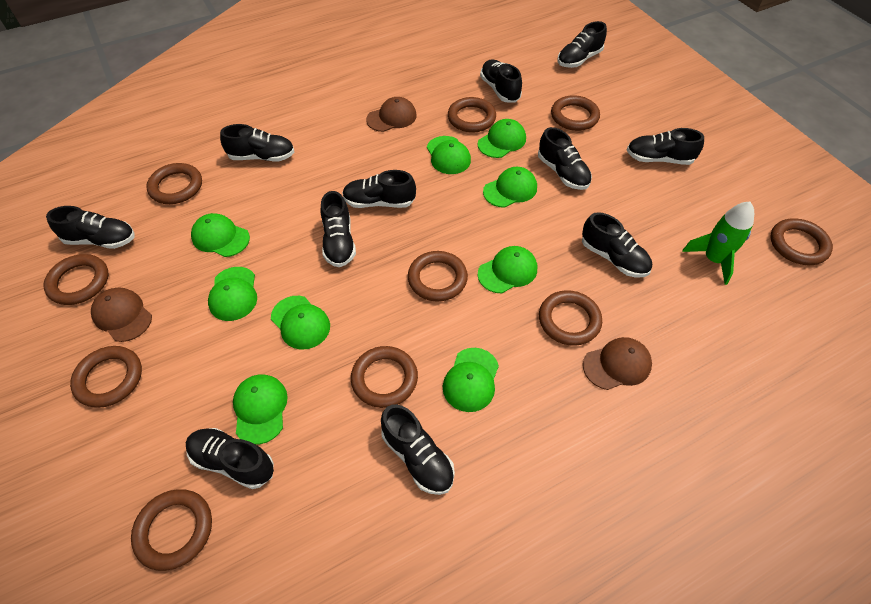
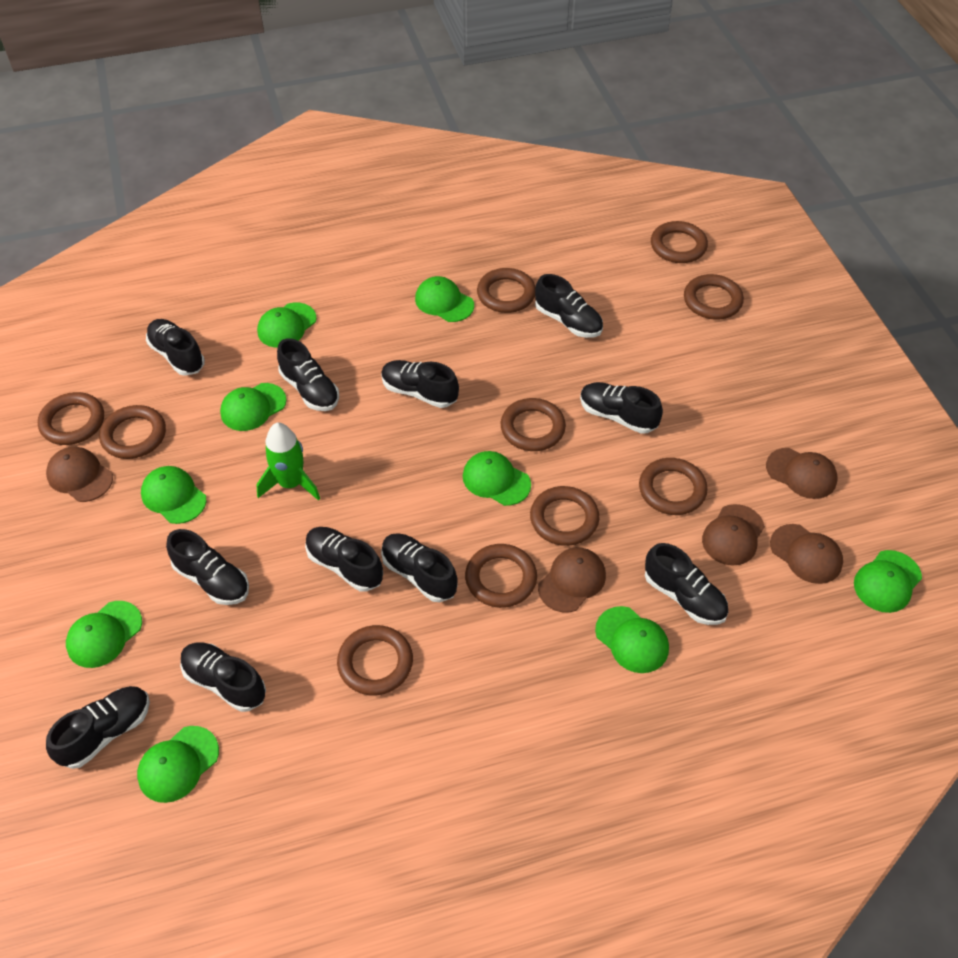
brown cap: 3 -> 5

